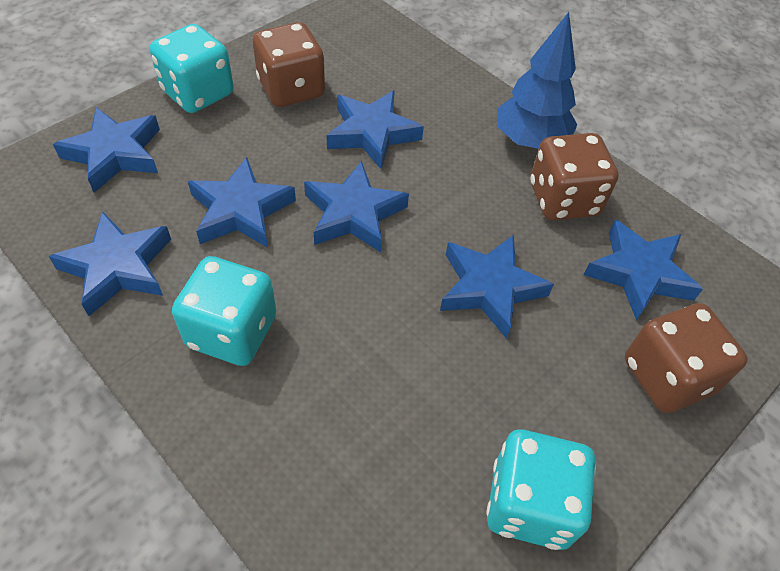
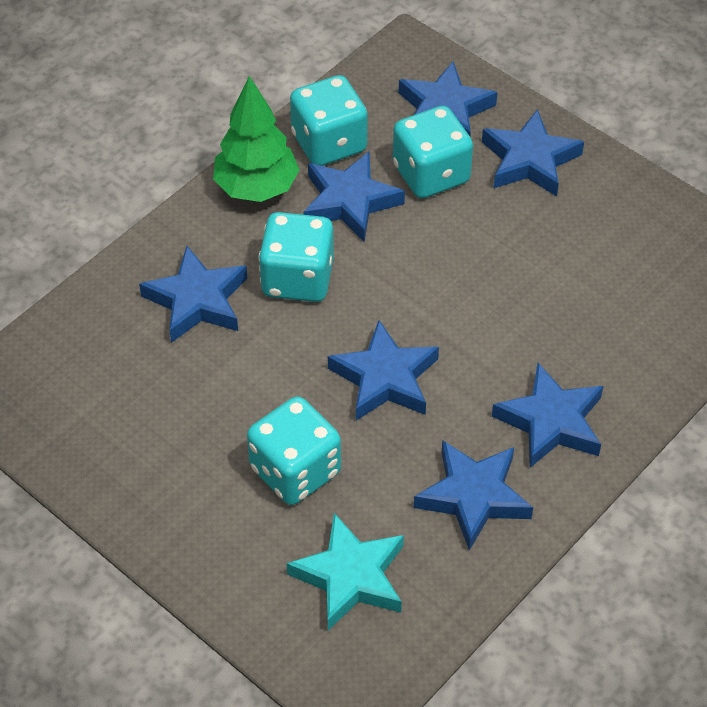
blue tree: 1 -> 0
brown dice: 3 -> 0
green tree: 0 -> 1
turquoise dice: 3 -> 4
turquoise star: 0 -> 1

